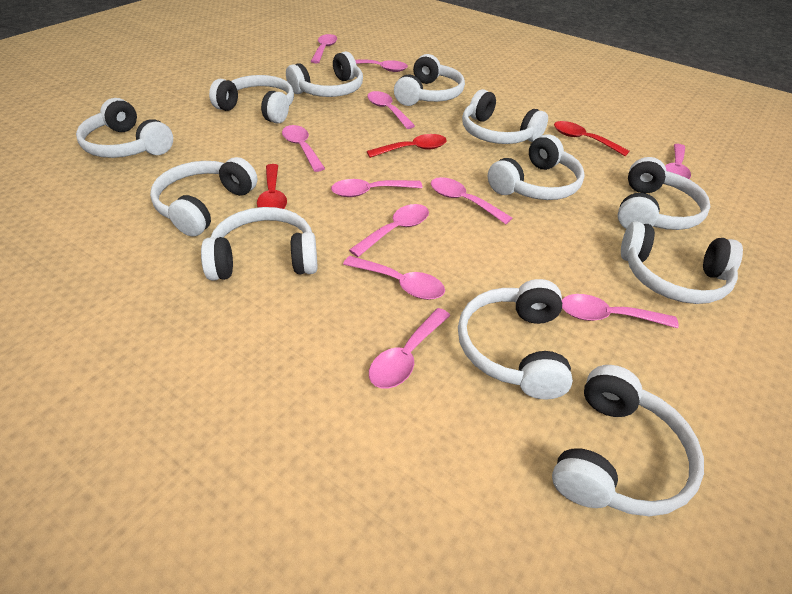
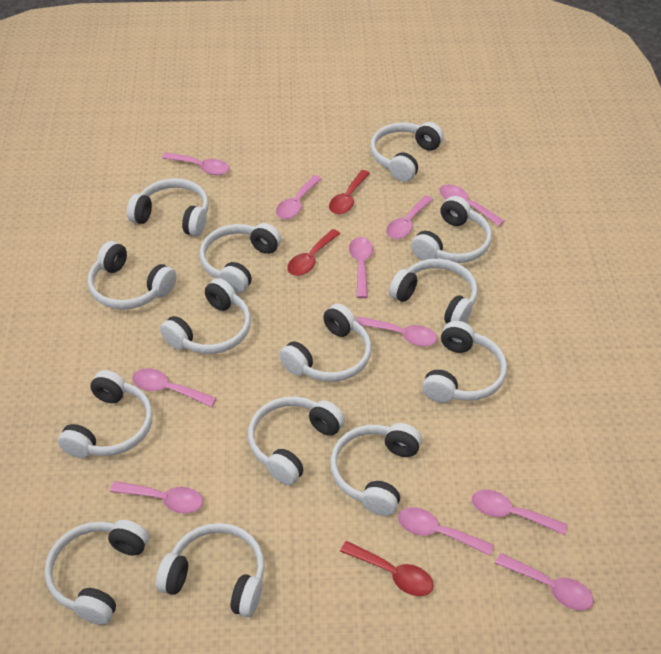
white headphones: 12 -> 14

